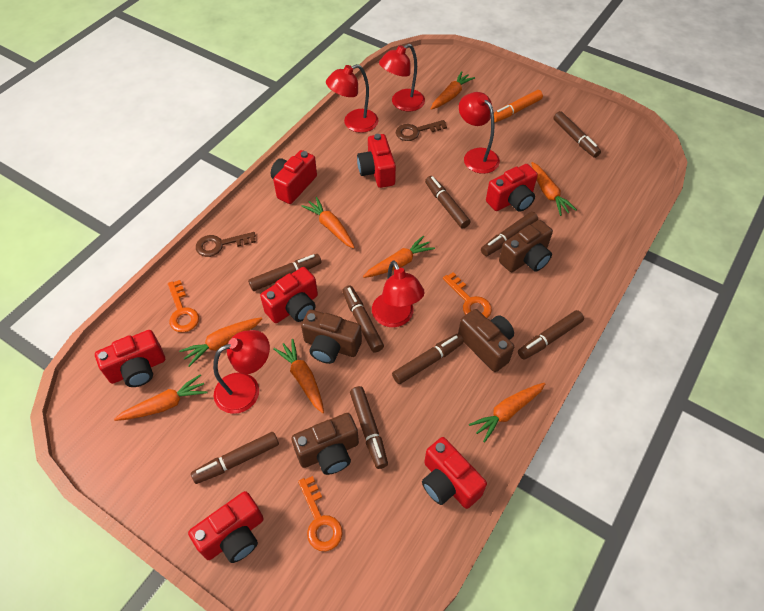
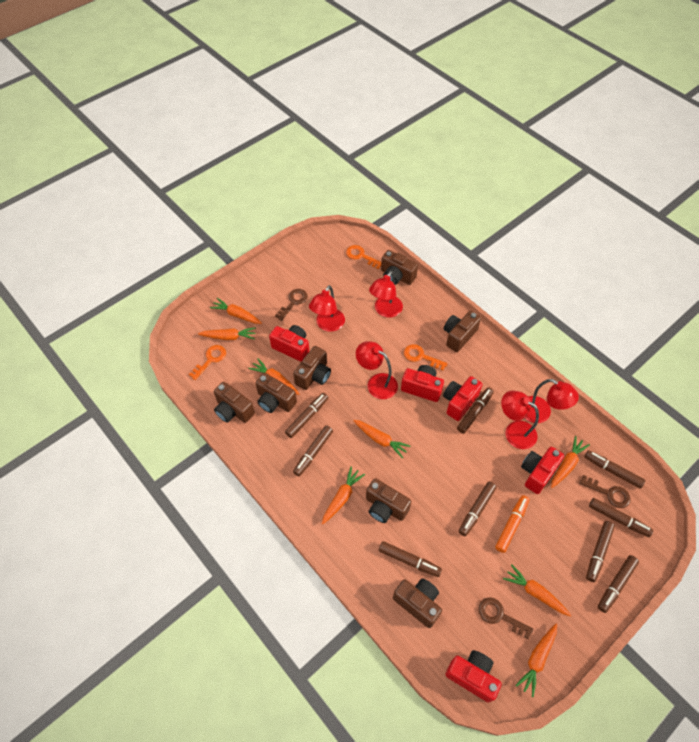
brown camera: 4 -> 7
brown key: 2 -> 3
red camera: 7 -> 5

